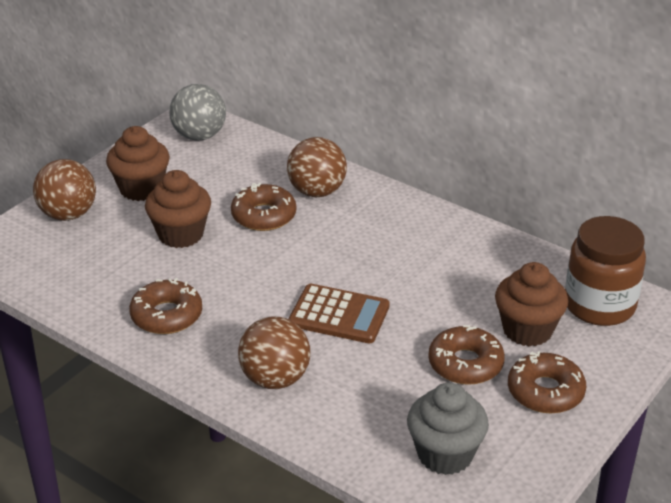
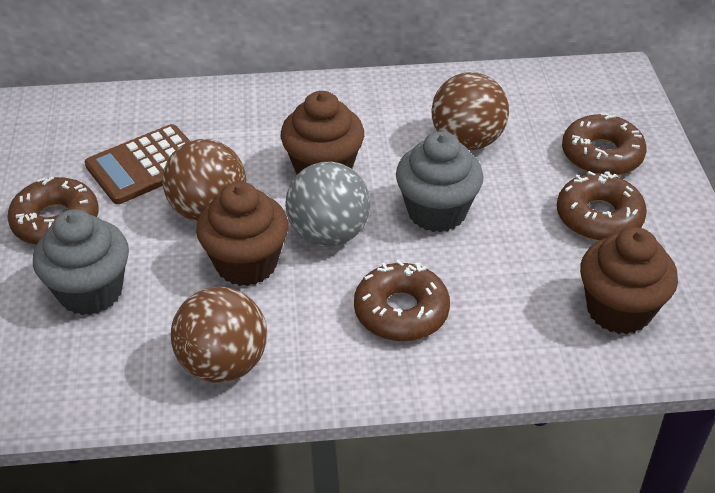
brown jar: 1 -> 0
grey cupcake: 1 -> 2

